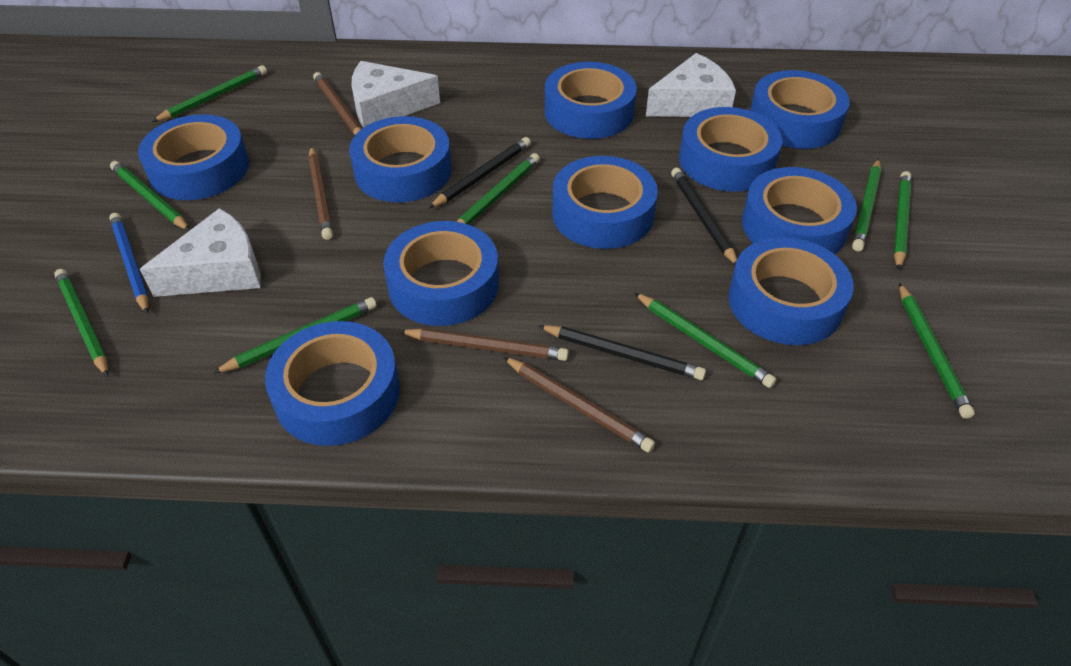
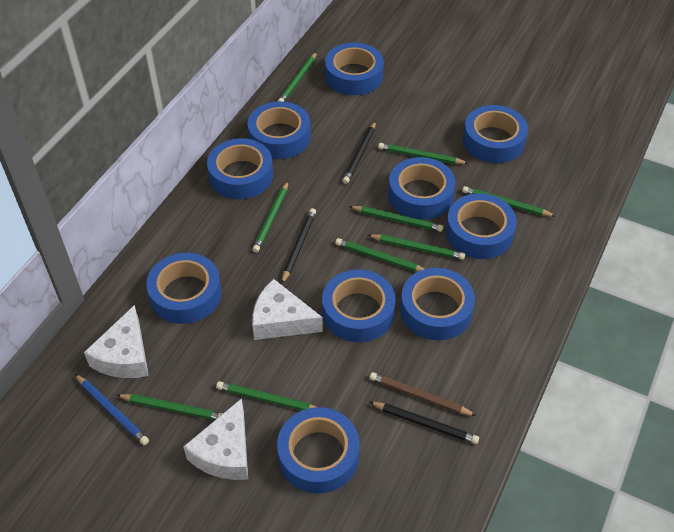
brown pencil: 4 -> 1

